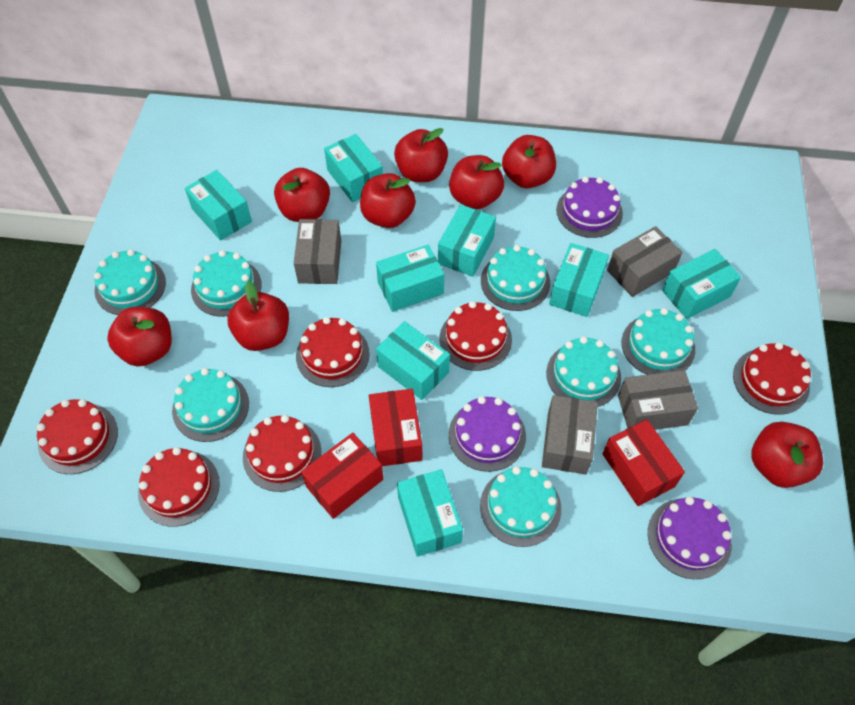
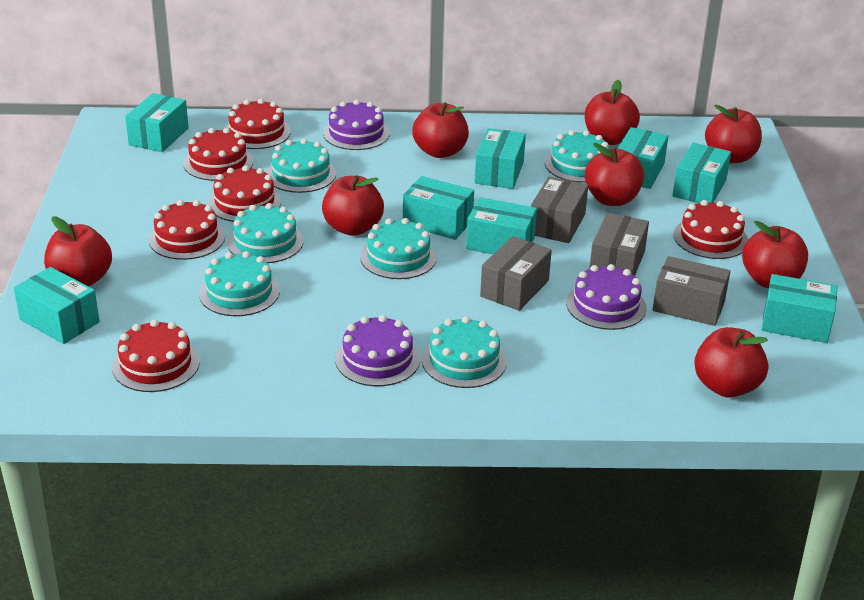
red box: 3 -> 0
turquoise cake: 7 -> 6

